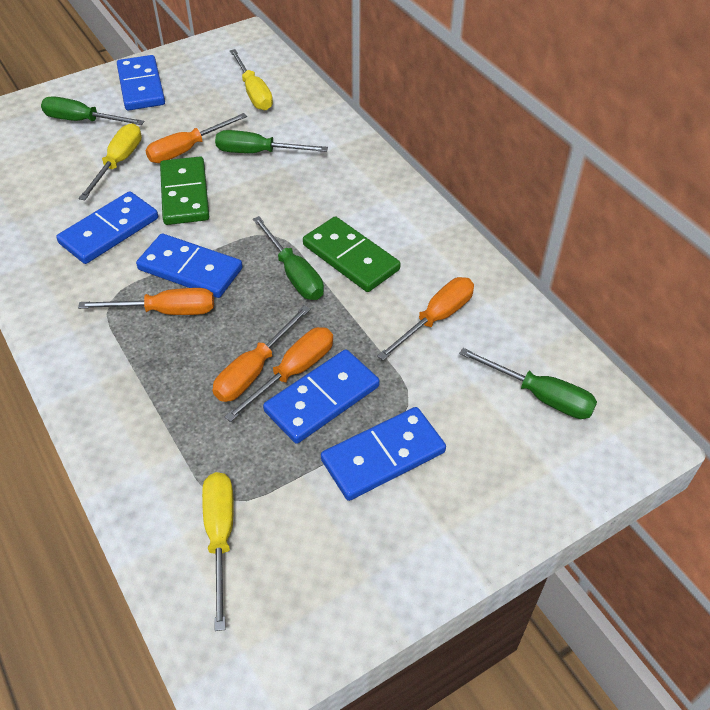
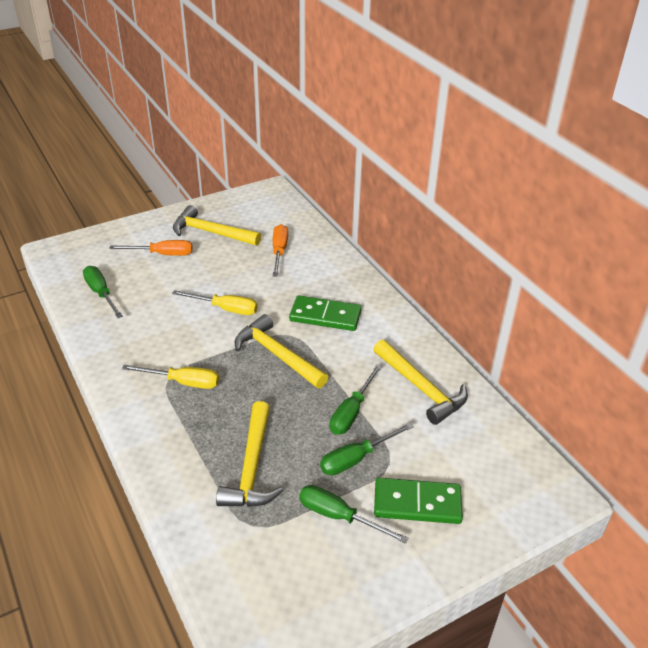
blue domino: 5 -> 0
orange screwdriver: 5 -> 2
yellow hammer: 0 -> 4
yellow screwdriver: 3 -> 2

